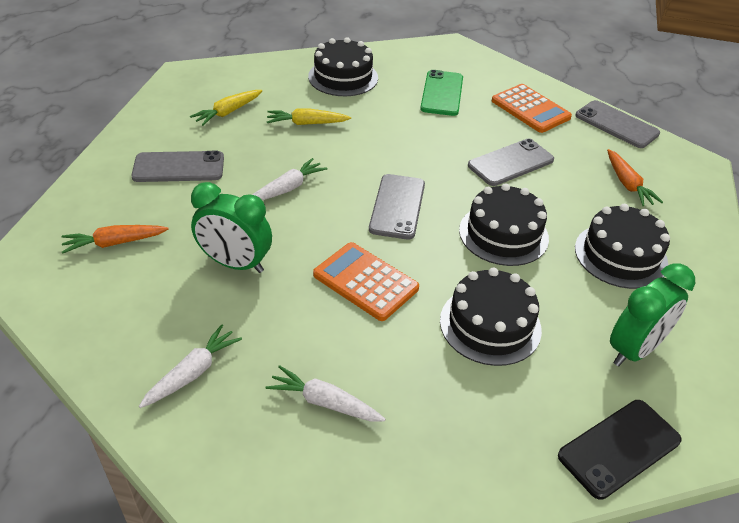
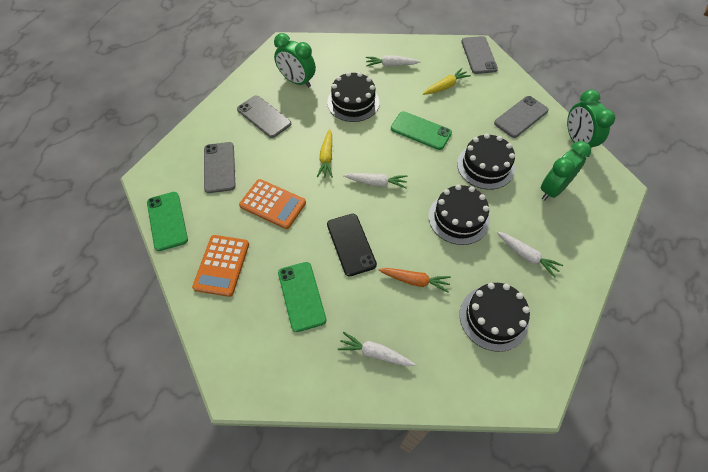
green clock: 2 -> 3
green phone: 1 -> 3
orange carrot: 2 -> 1
white carrot: 3 -> 4

